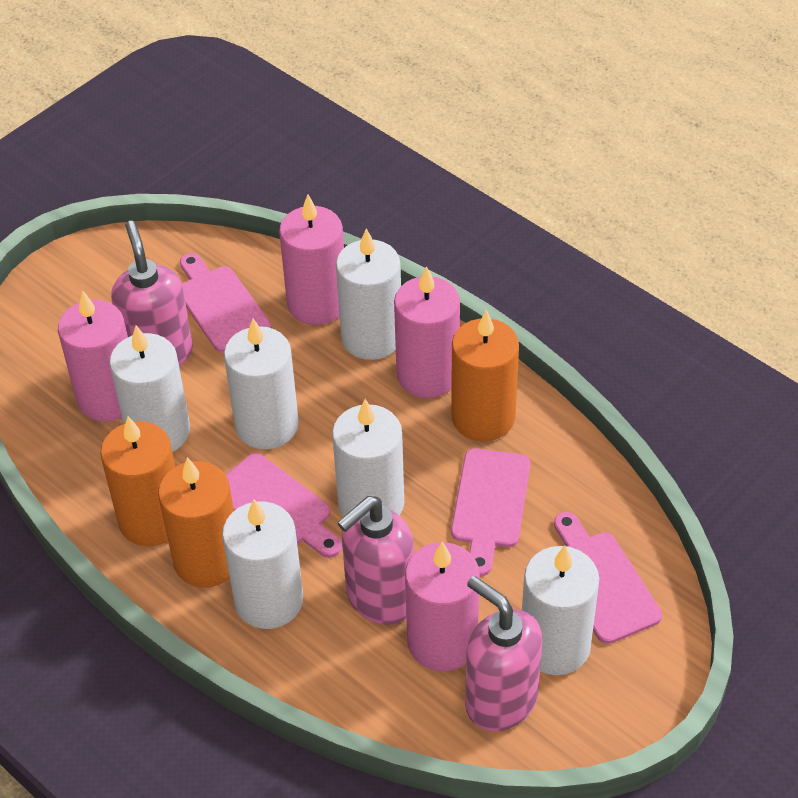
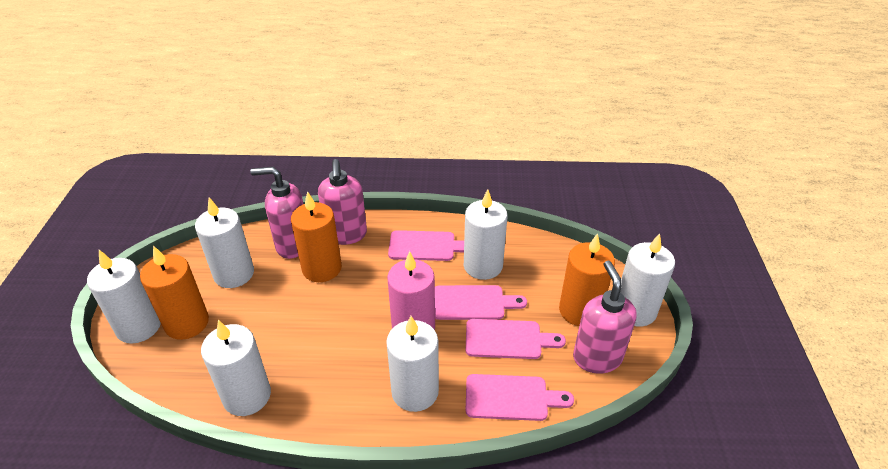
pink candle: 4 -> 1

